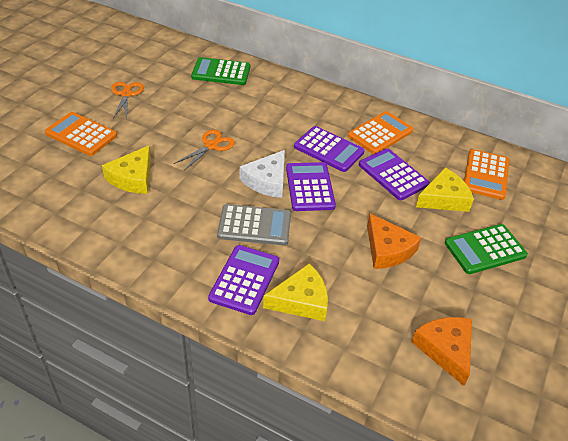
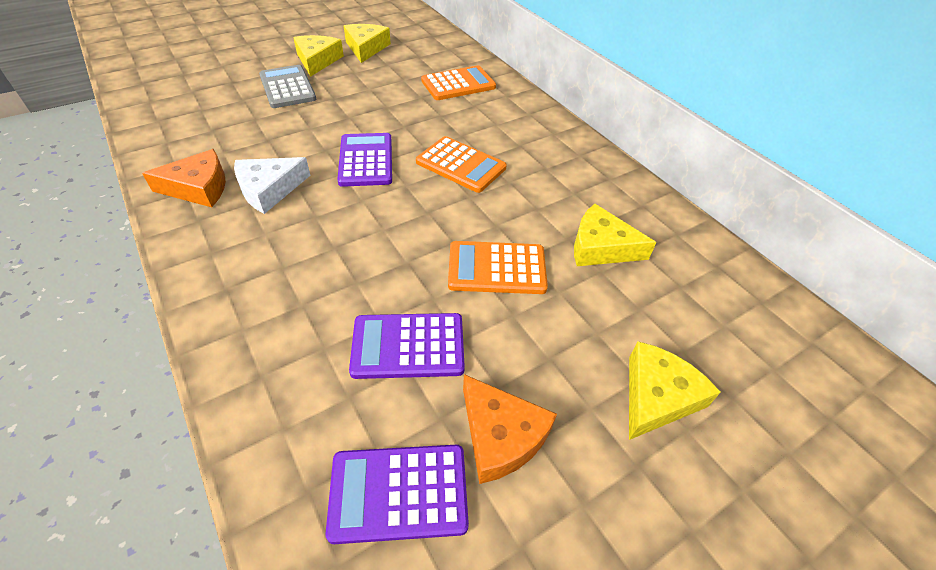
green calculator: 2 -> 0
orange scissors: 2 -> 0
purple calculator: 4 -> 3
yellow cheese: 3 -> 4

